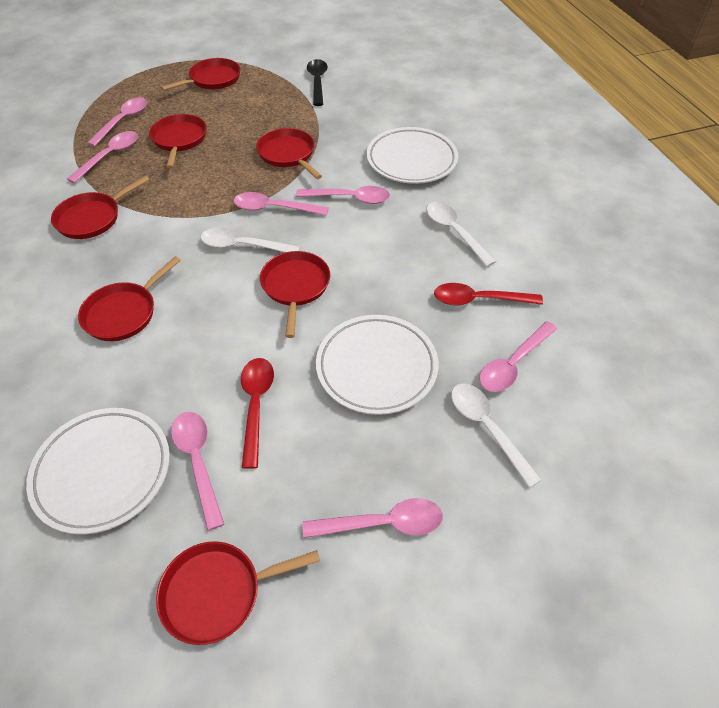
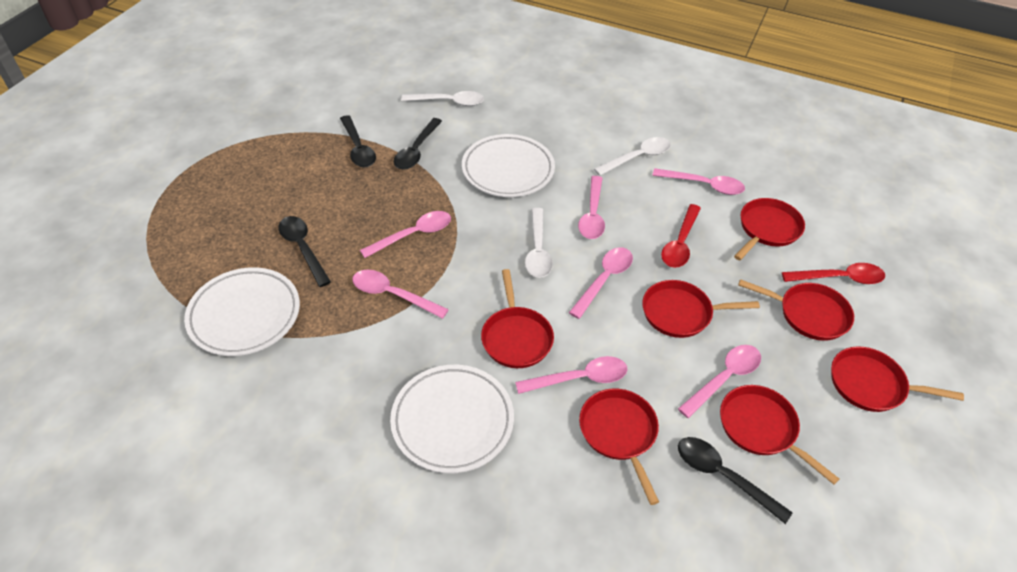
black spoon: 1 -> 4

